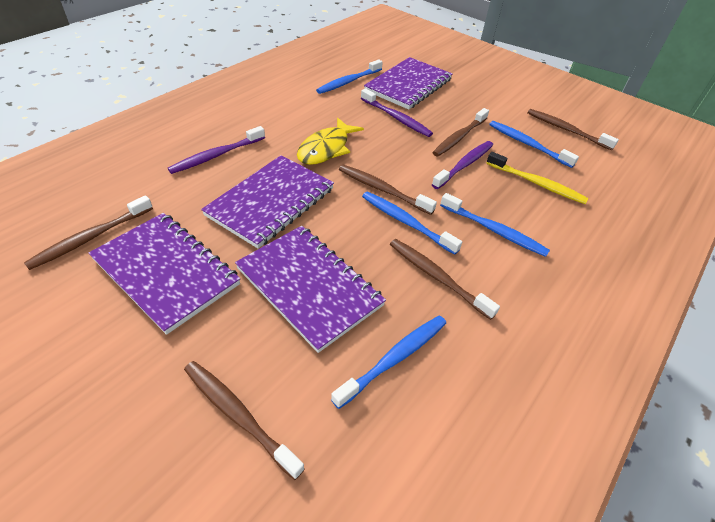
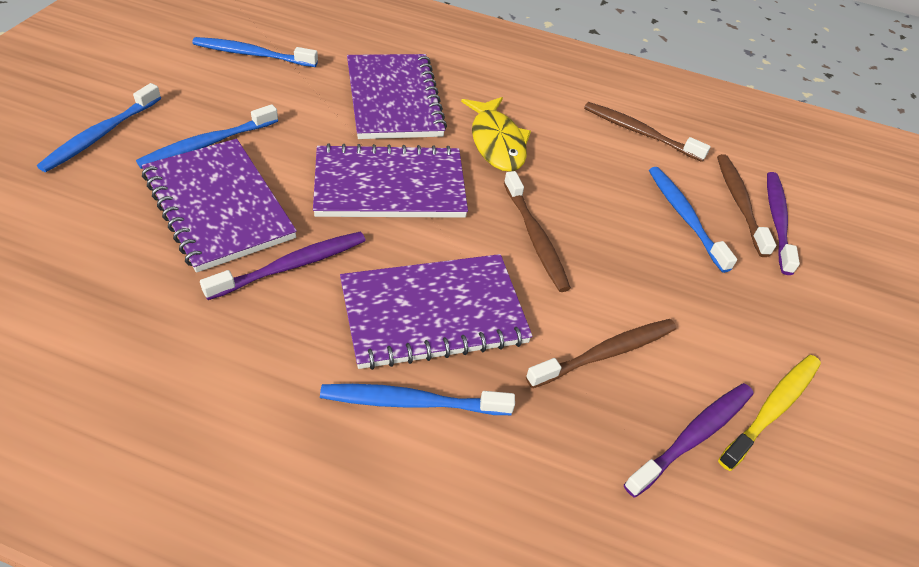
brown toothbrush: 6 -> 4

